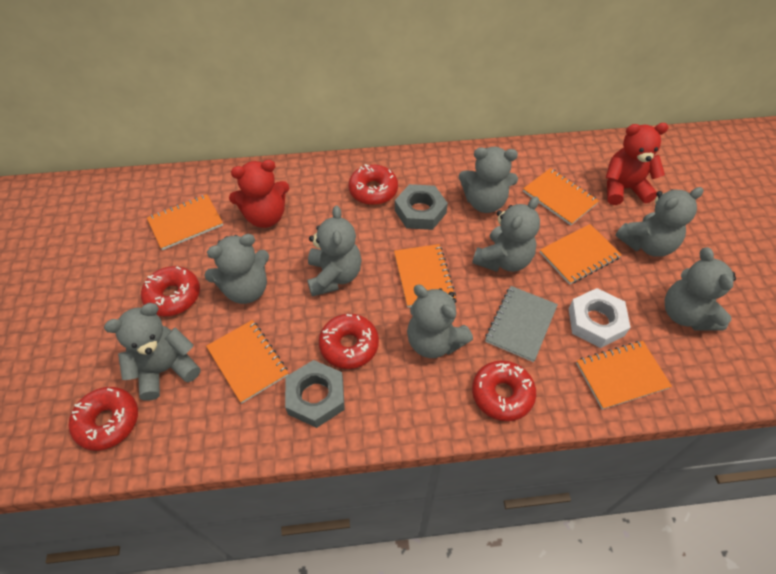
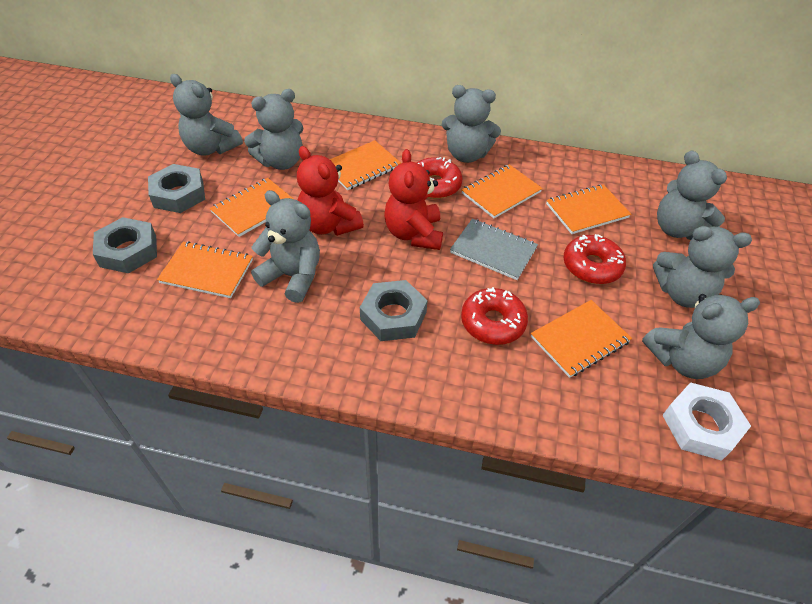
grey nut: 2 -> 3
grey teddy bear: 8 -> 7
red donut: 5 -> 3

